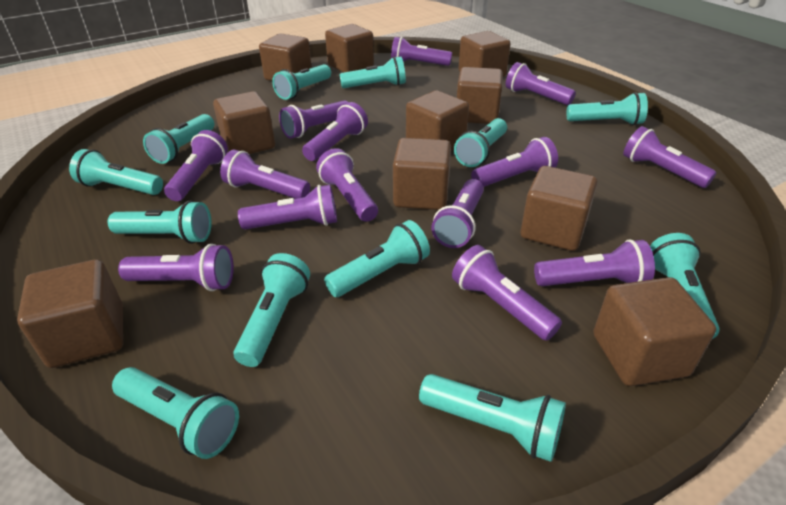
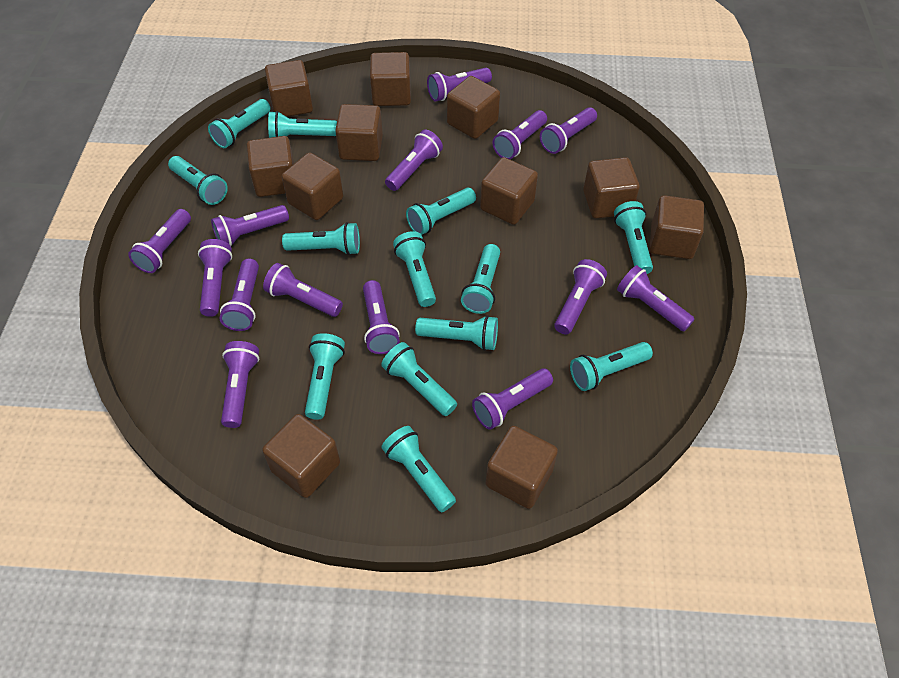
brown cube: 10 -> 11
turquoise flashlight: 12 -> 13

